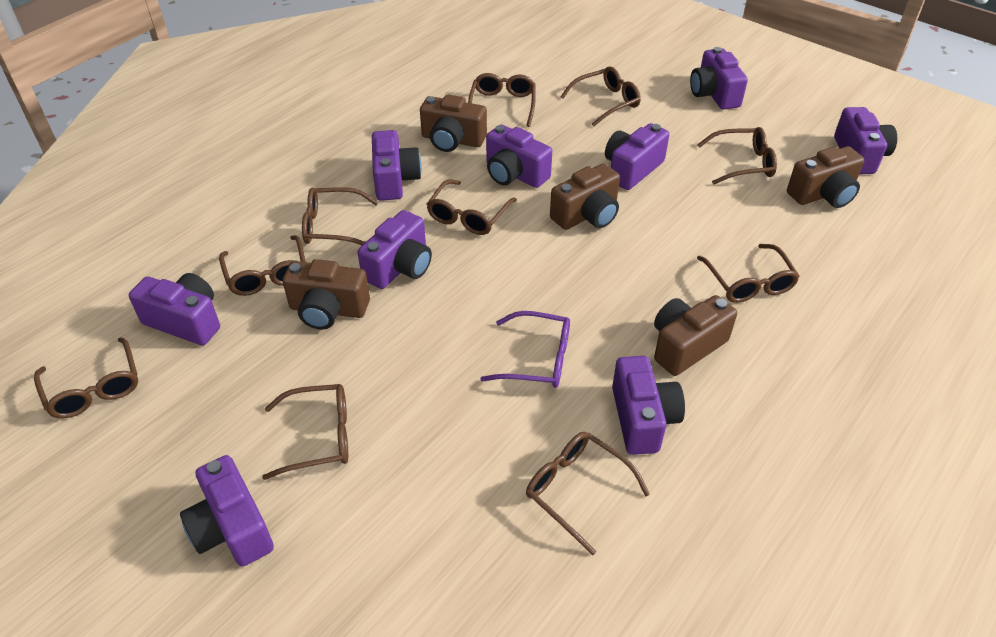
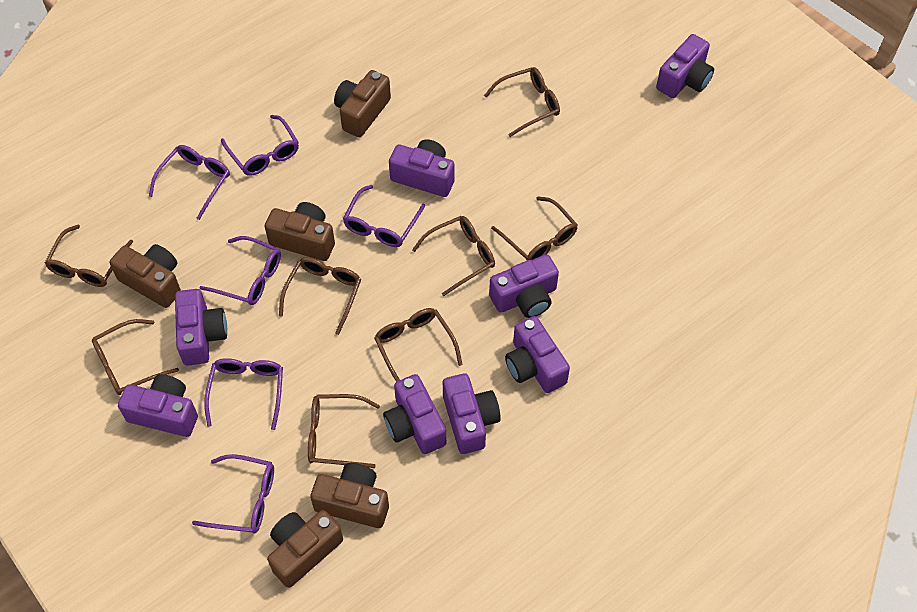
brown glasses: 10 -> 8
purple camera: 9 -> 8
purple glasses: 1 -> 6

